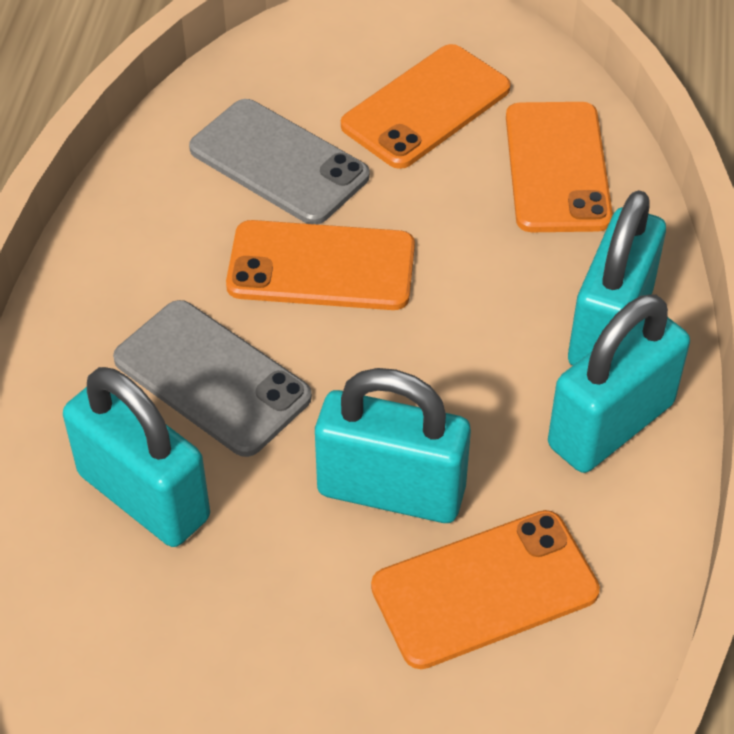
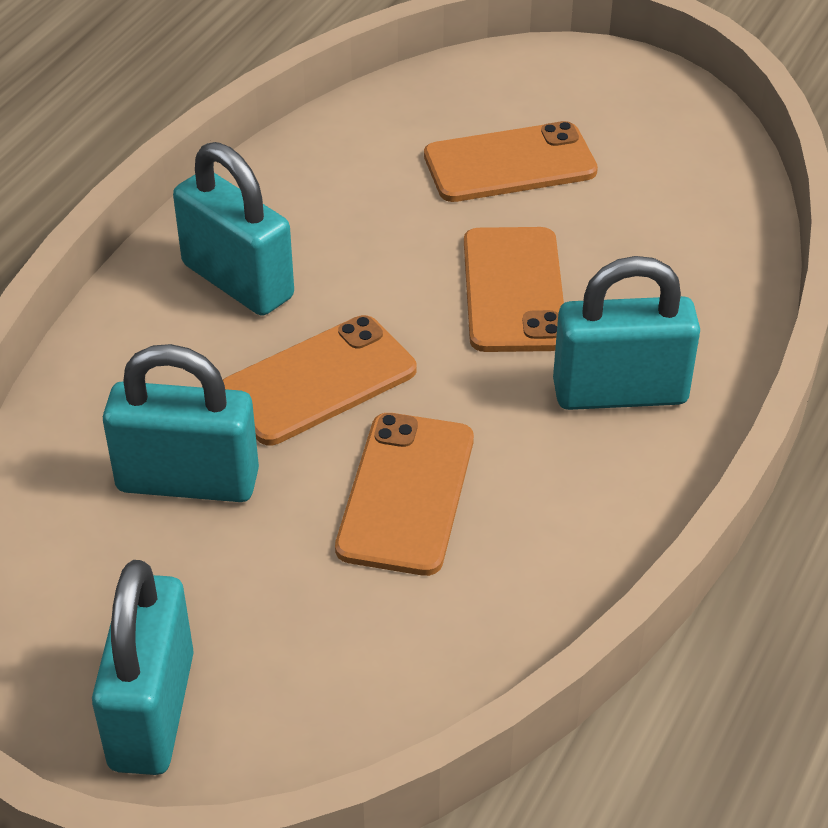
grey phone: 2 -> 0

